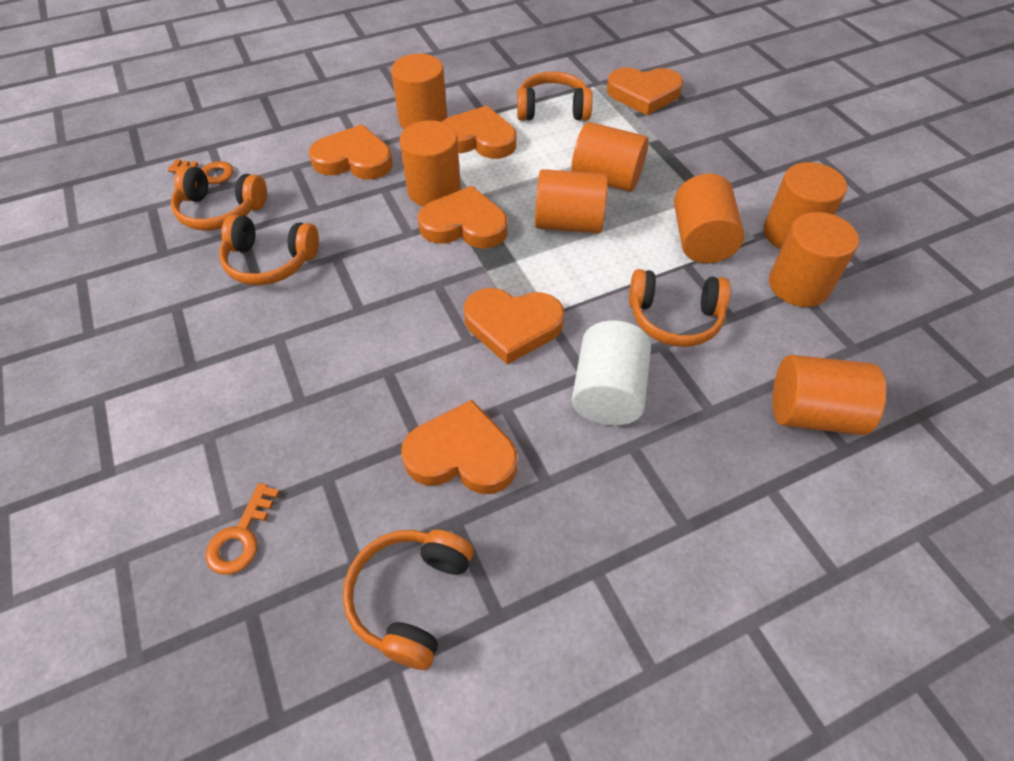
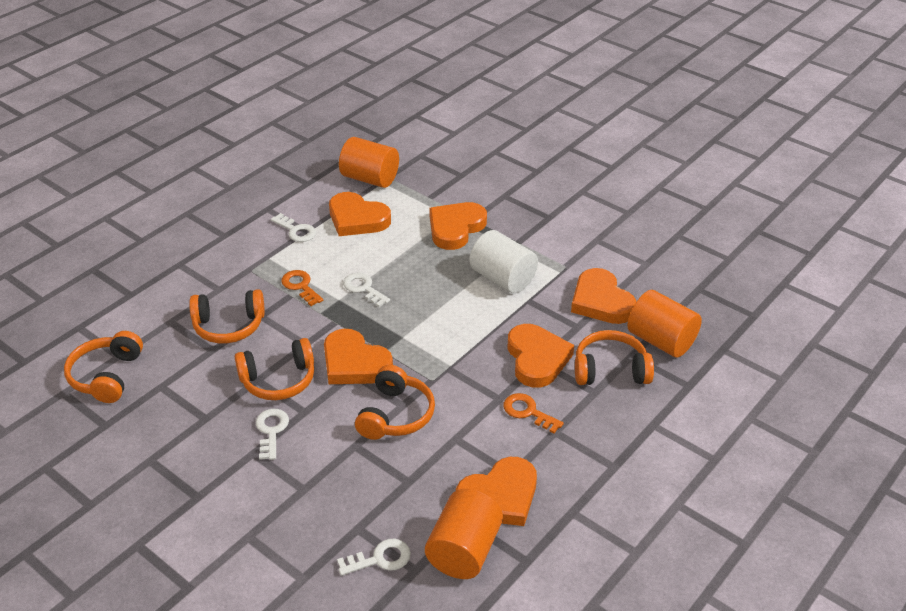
orange cylinder: 8 -> 3
white key: 0 -> 4

